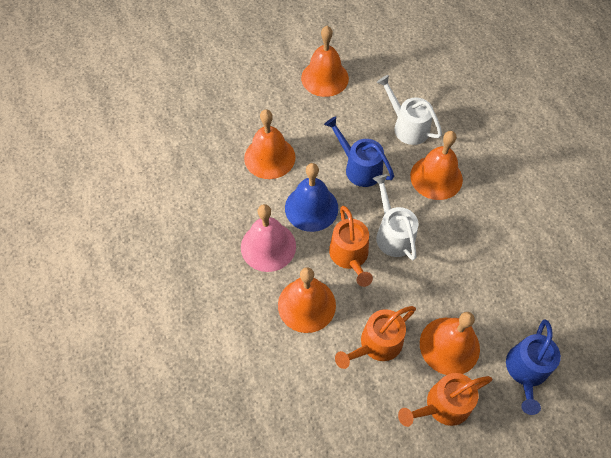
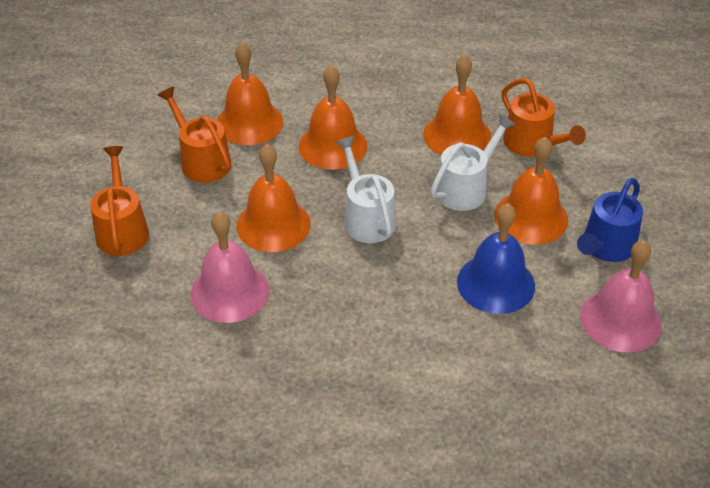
blue watering can: 2 -> 1
pink bell: 1 -> 2

